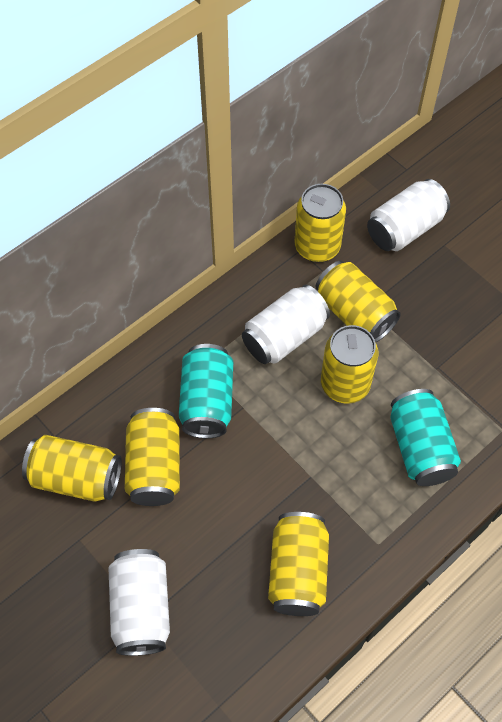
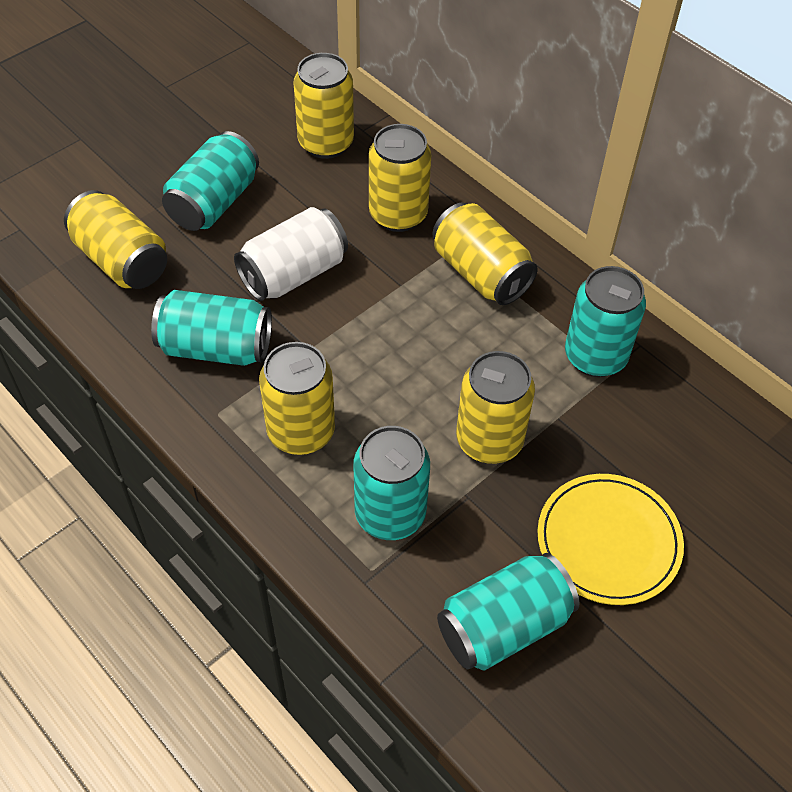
turquoise can: 2 -> 5
white can: 3 -> 1
yellow plate: 0 -> 1

